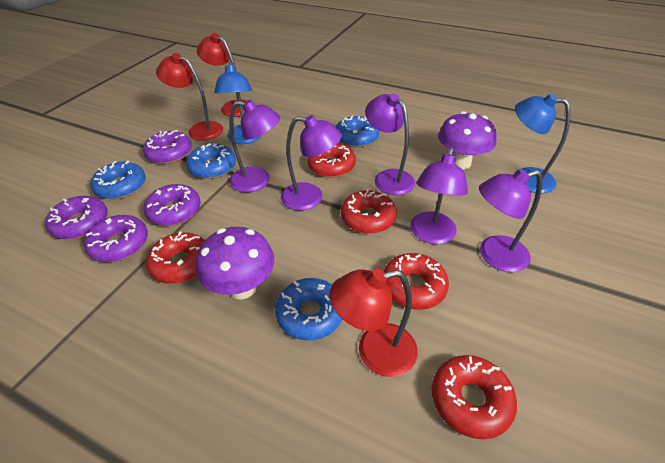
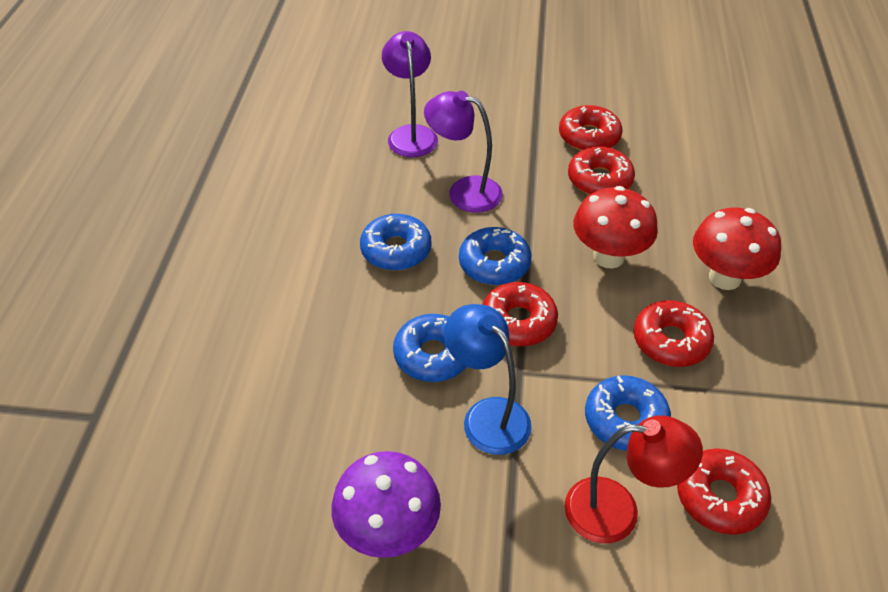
blue lamp: 2 -> 1
purple donut: 4 -> 0
purple lamp: 5 -> 2
purple mushroom: 2 -> 1
red lamp: 3 -> 1
red mushroom: 0 -> 2

